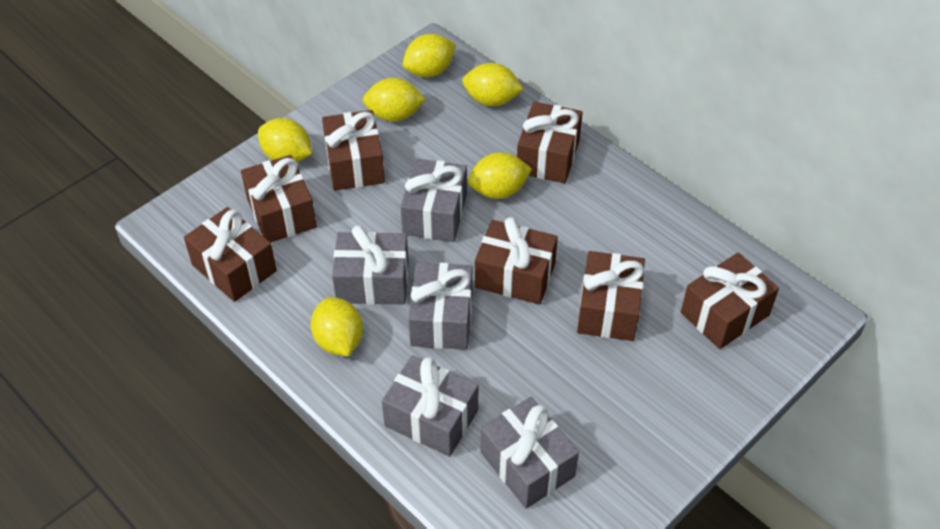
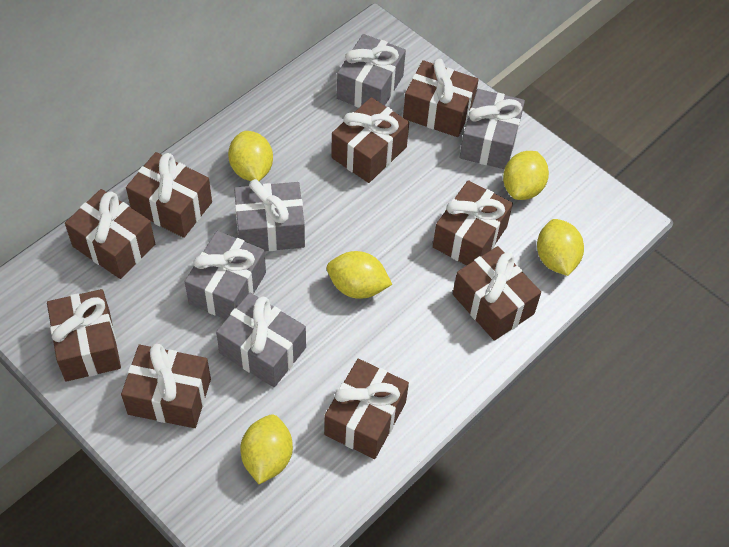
brown gift: 7 -> 9
yellow lemon: 6 -> 5

